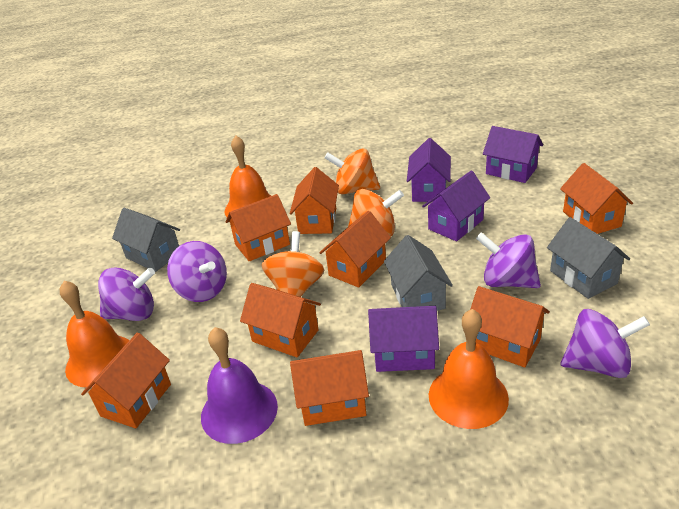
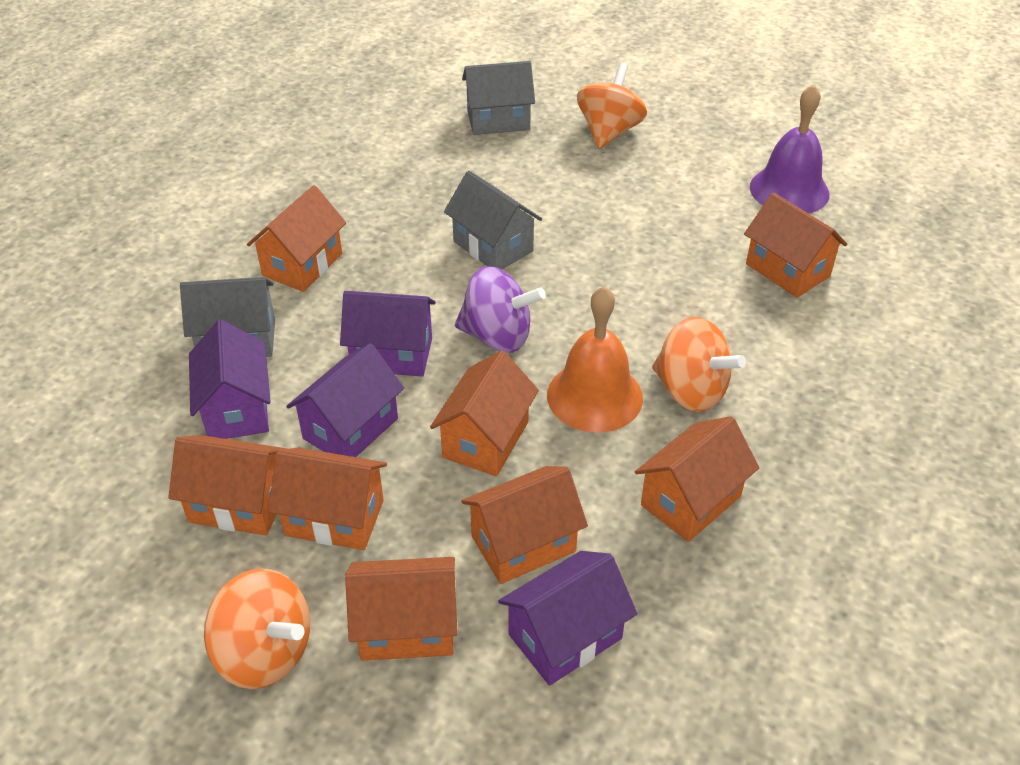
orange bell: 3 -> 1
purple spinning top: 4 -> 1

